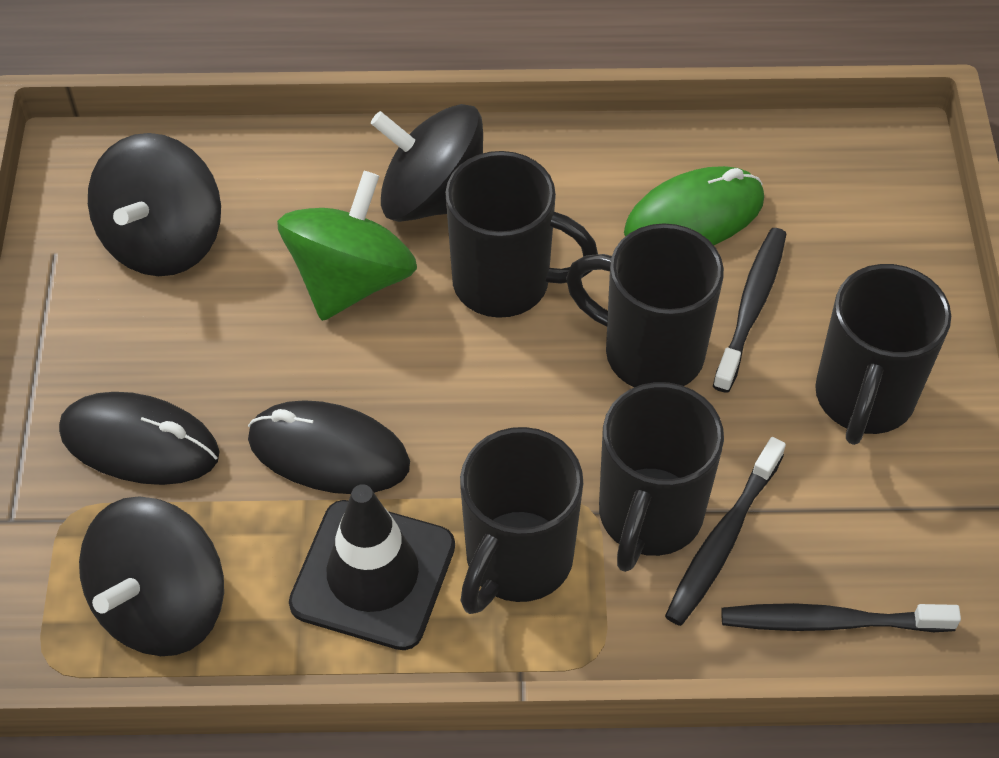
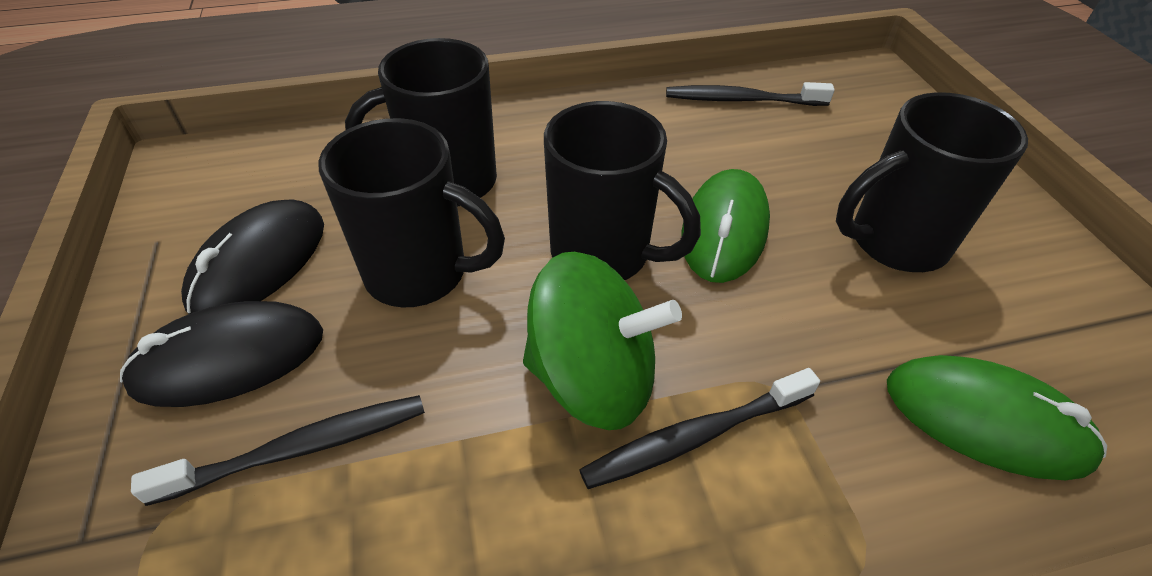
black mug: 5 -> 4
black spinning top: 3 -> 0
black traffic cone: 1 -> 0
green mouse: 1 -> 2

